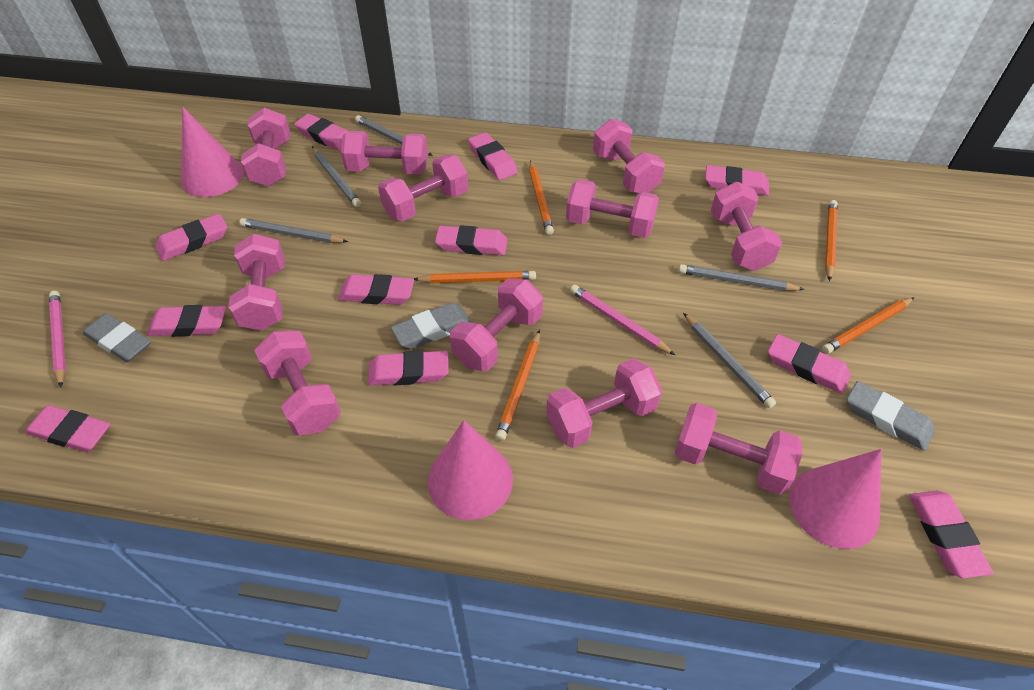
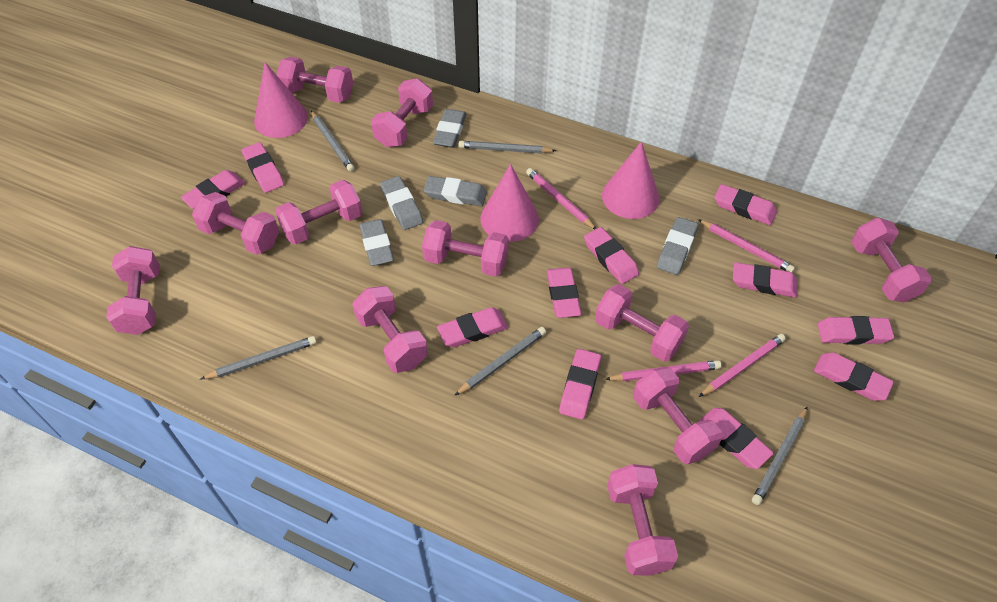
grey eraser: 3 -> 5
orange pencil: 5 -> 0
pink pencil: 2 -> 4

